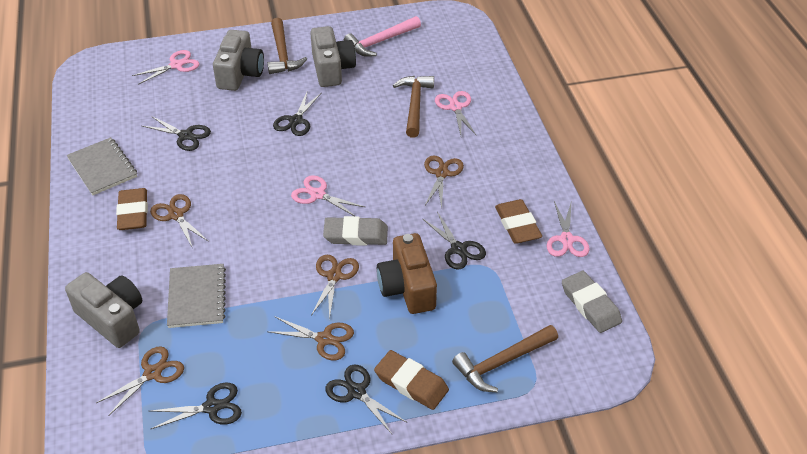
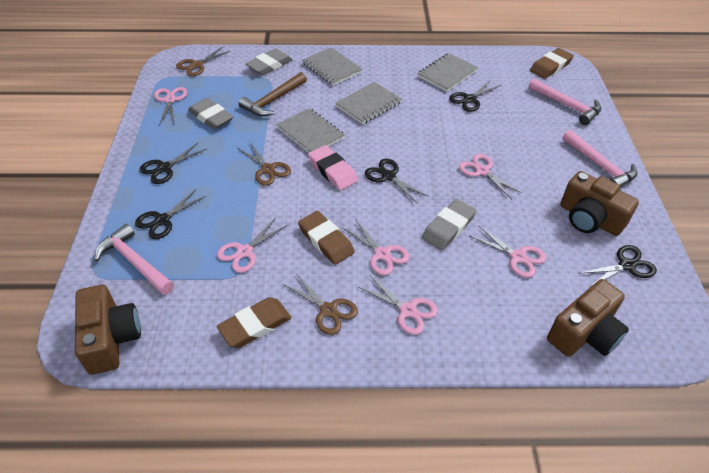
brown camera: 1 -> 3
brown hammer: 3 -> 1
brown scissors: 5 -> 3
grey camera: 3 -> 0
grey eraser: 2 -> 3
grey notebook: 2 -> 4
pink eraser: 0 -> 1
pink hammer: 1 -> 3
pink scissors: 4 -> 6

